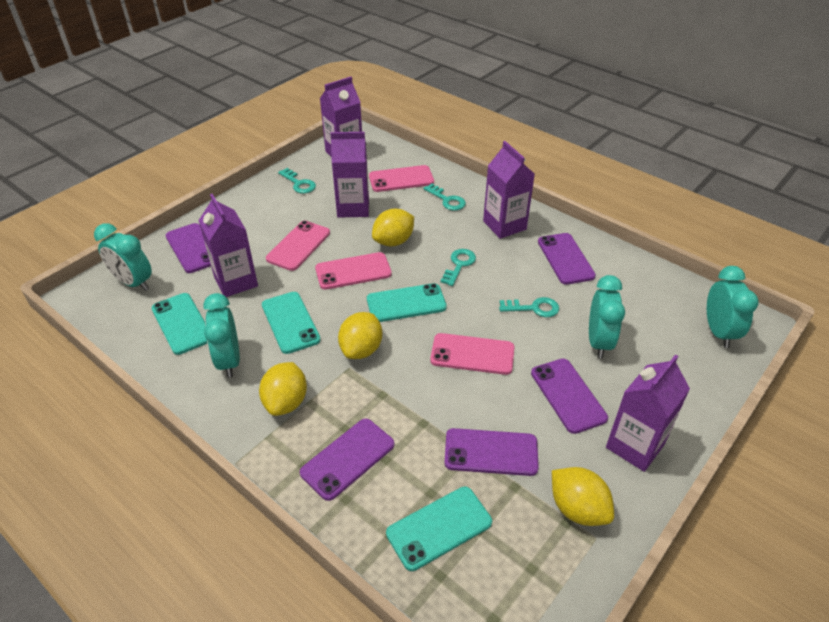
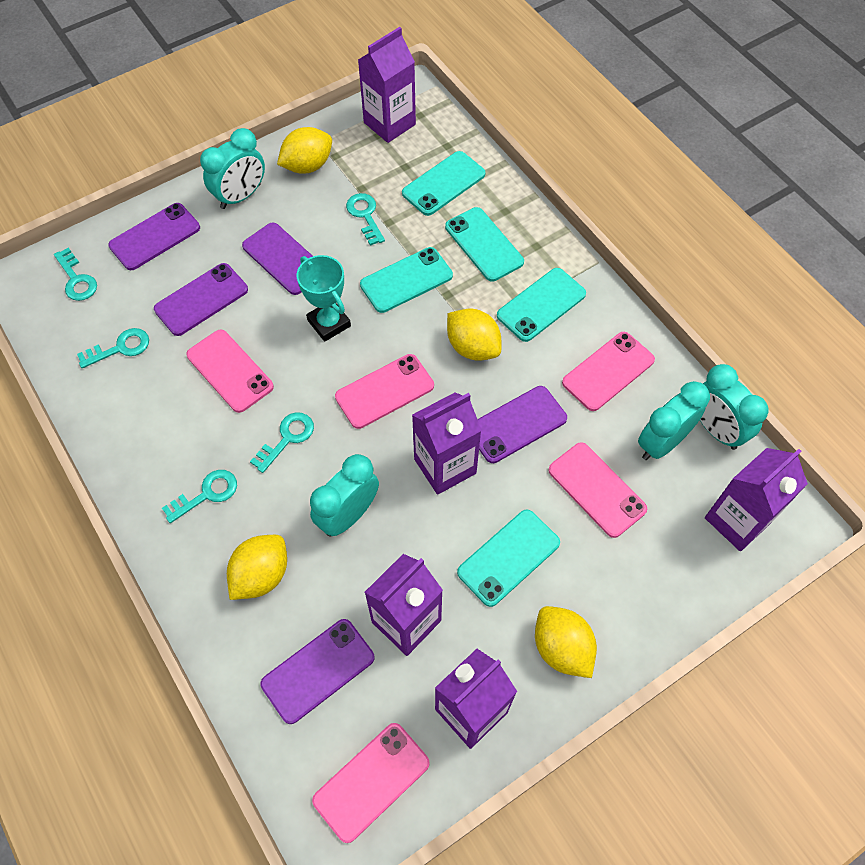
pink phone: 4 -> 5
turquoise key: 4 -> 5
turquoise phone: 4 -> 5
turquoise trophy: 0 -> 1

